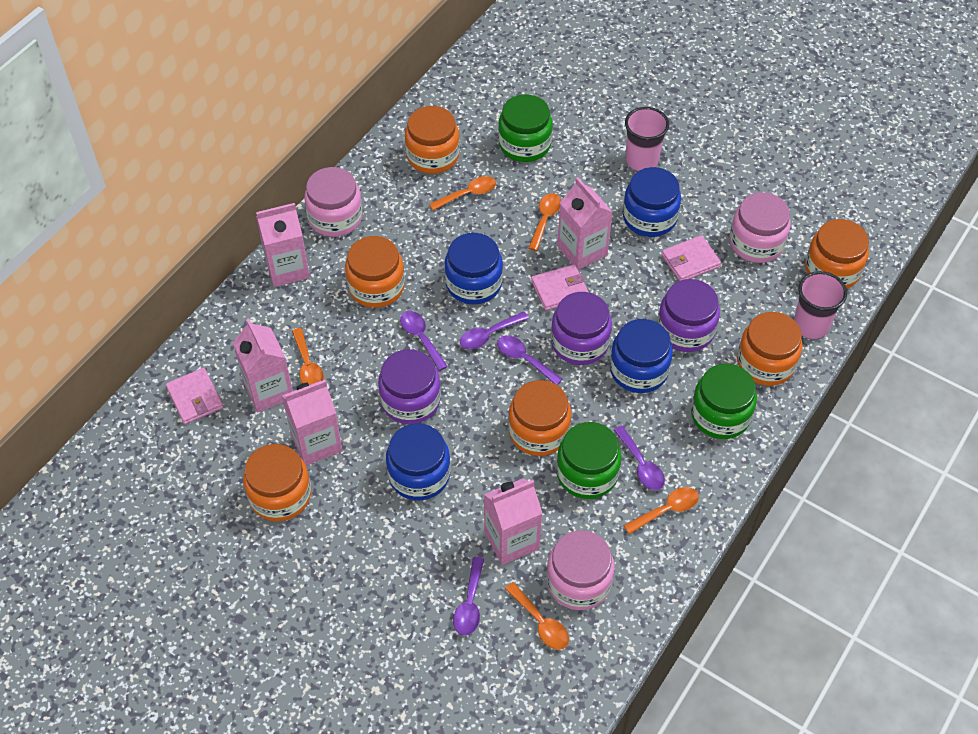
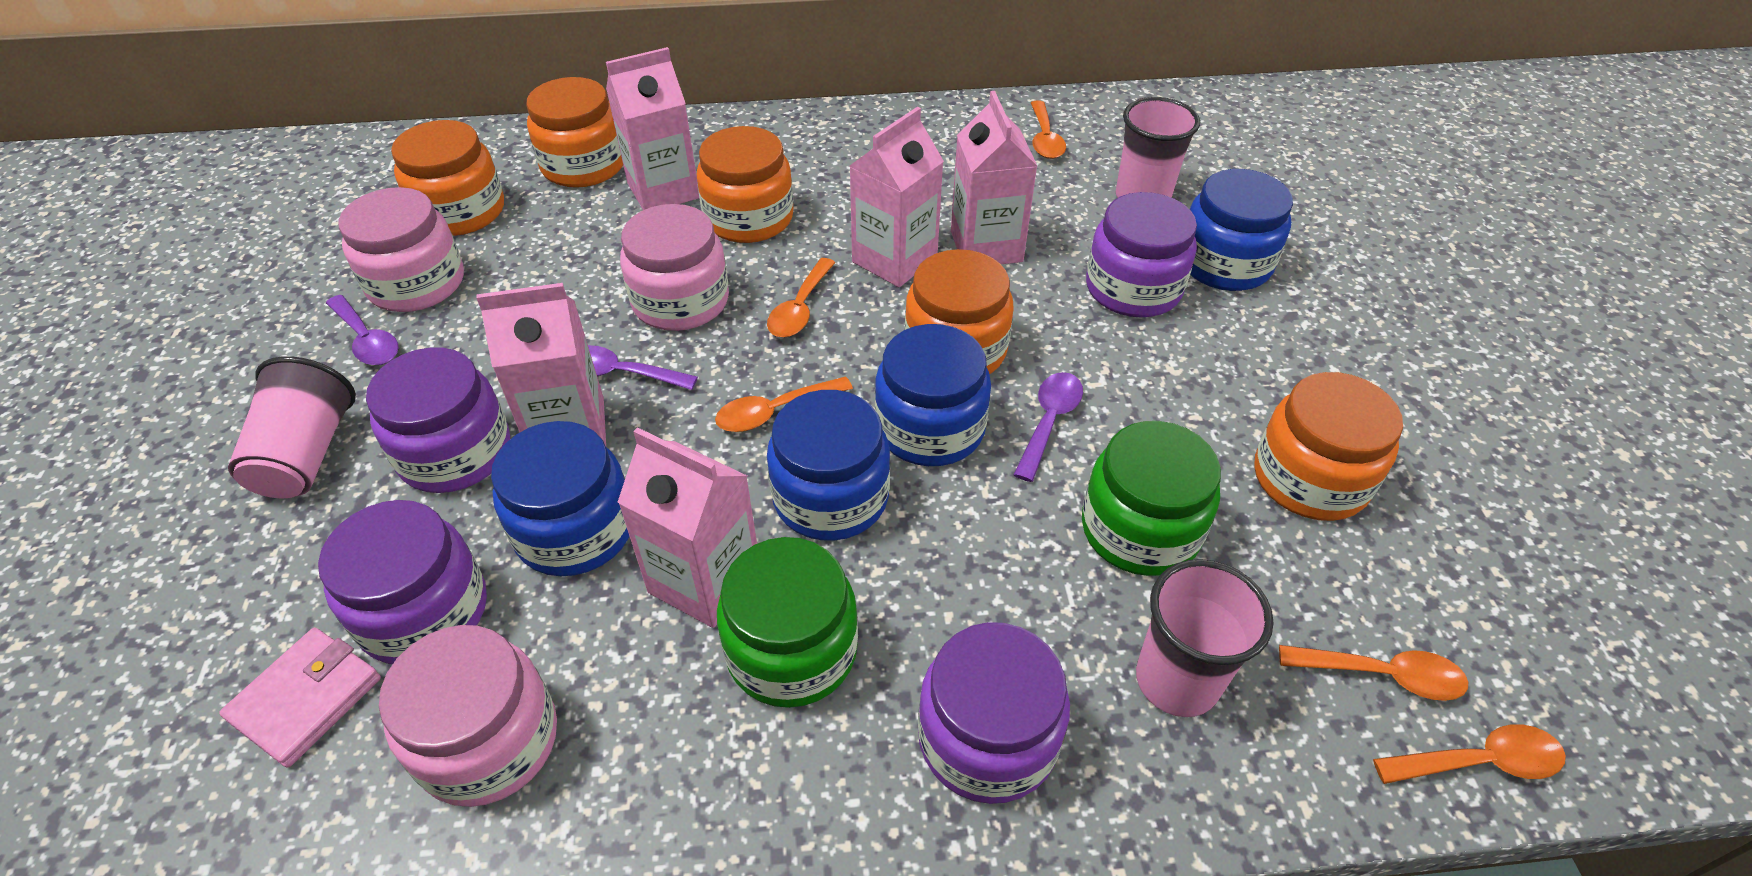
green jar: 3 -> 2
orange jar: 6 -> 5
pink cup: 2 -> 3
pink wallet: 3 -> 1
purple jar: 3 -> 4
purple spoon: 5 -> 3

